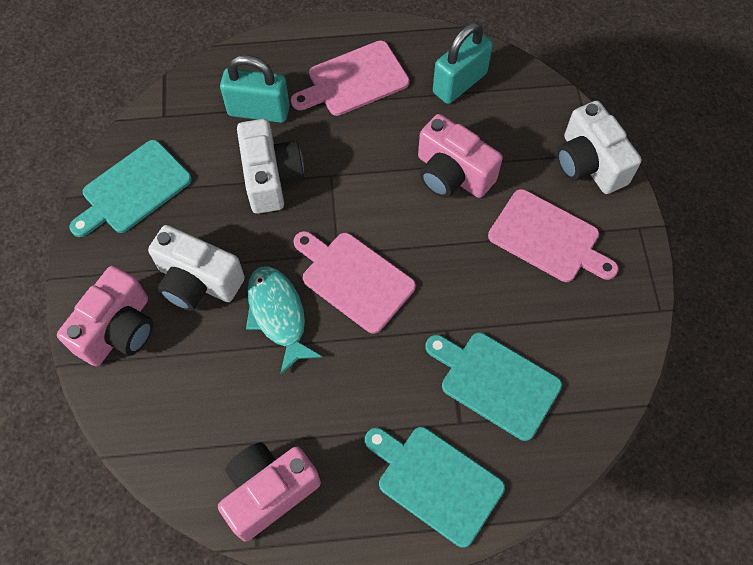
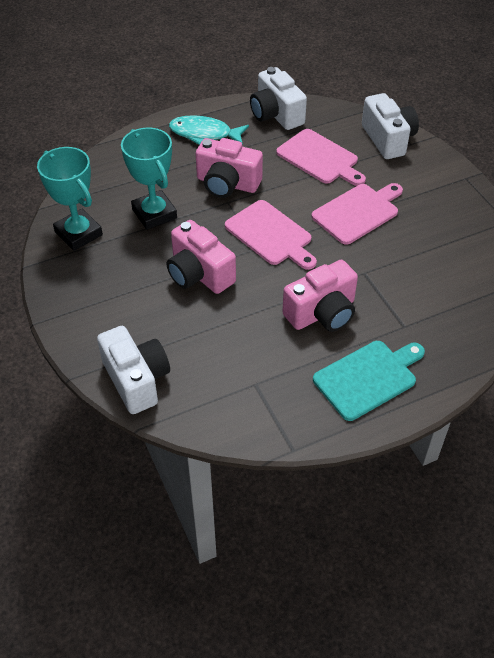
turquoise cutting board: 3 -> 1
turquoise padlock: 2 -> 0
turquoise trophy: 0 -> 2

